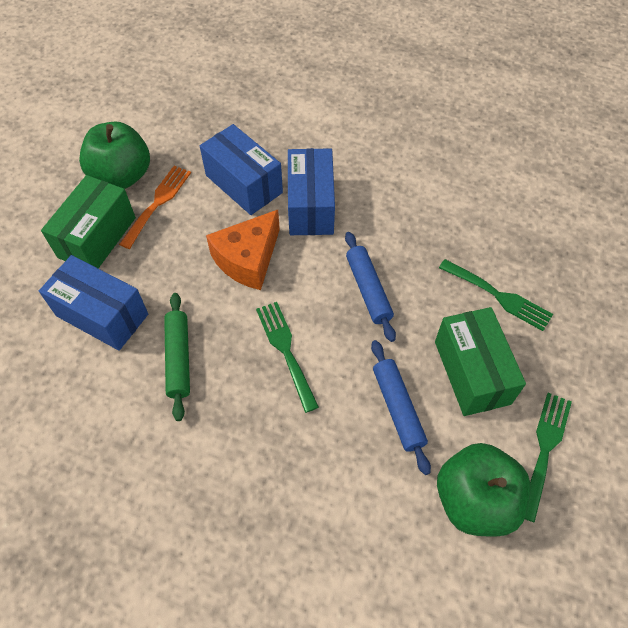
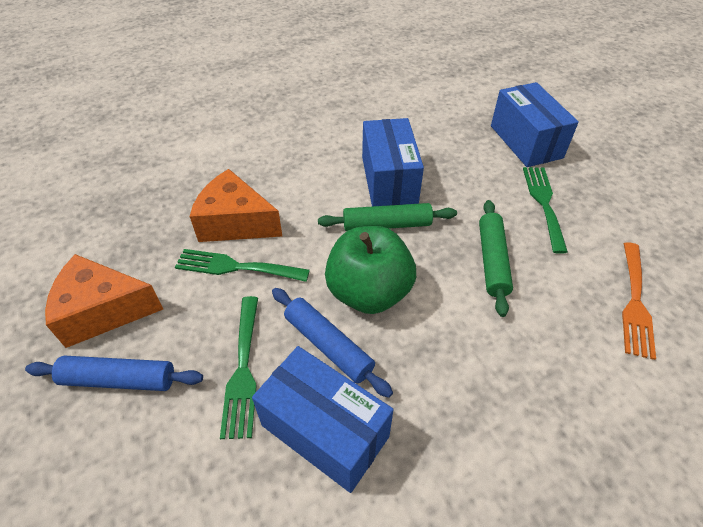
green apple: 2 -> 1
green box: 2 -> 0
green rolling pin: 1 -> 2
orange cheese: 1 -> 2

